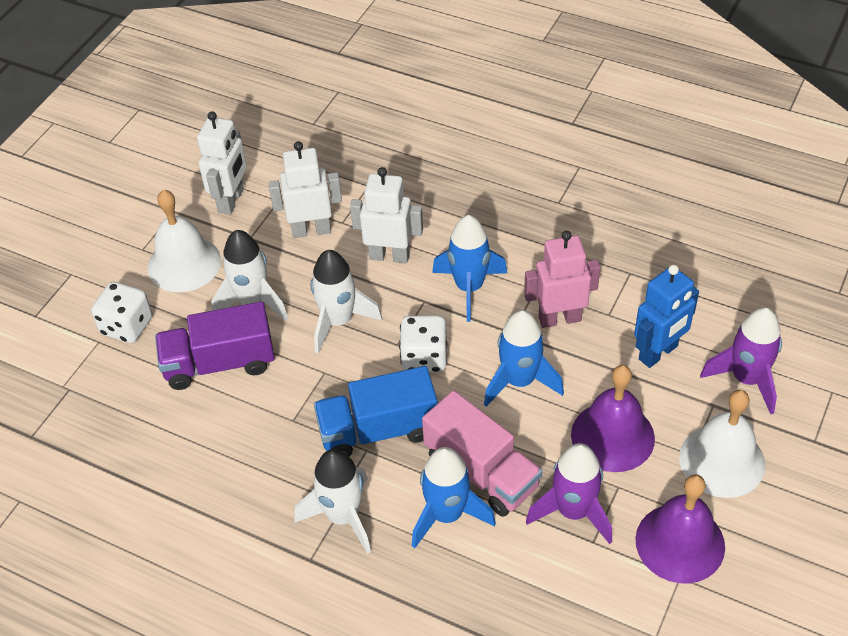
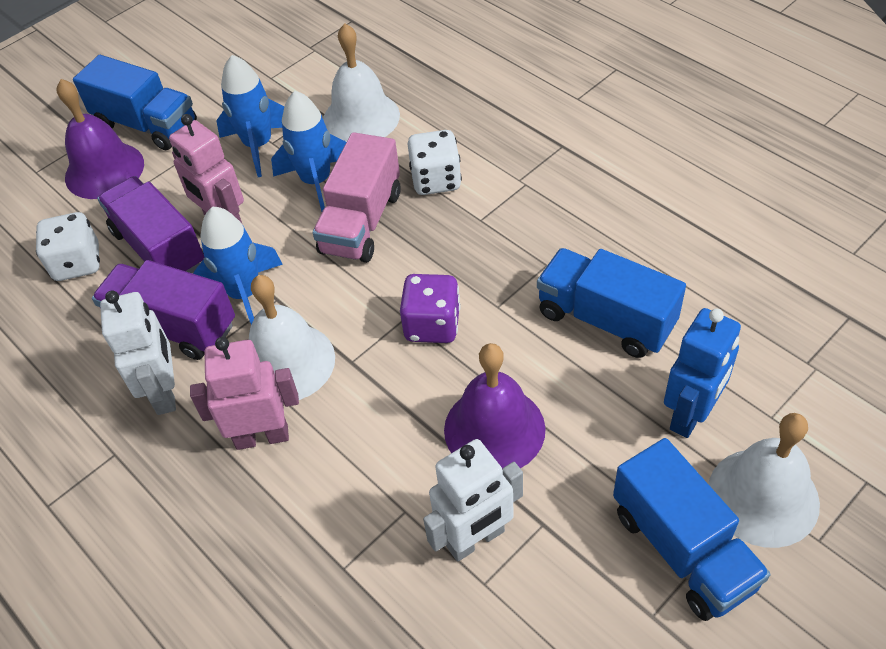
blue truck: 1 -> 3
pink robot: 1 -> 2
purple dice: 0 -> 1
purple rocket: 2 -> 0
purple truck: 1 -> 2
white bell: 2 -> 3
white robot: 3 -> 2
white rocket: 3 -> 0

